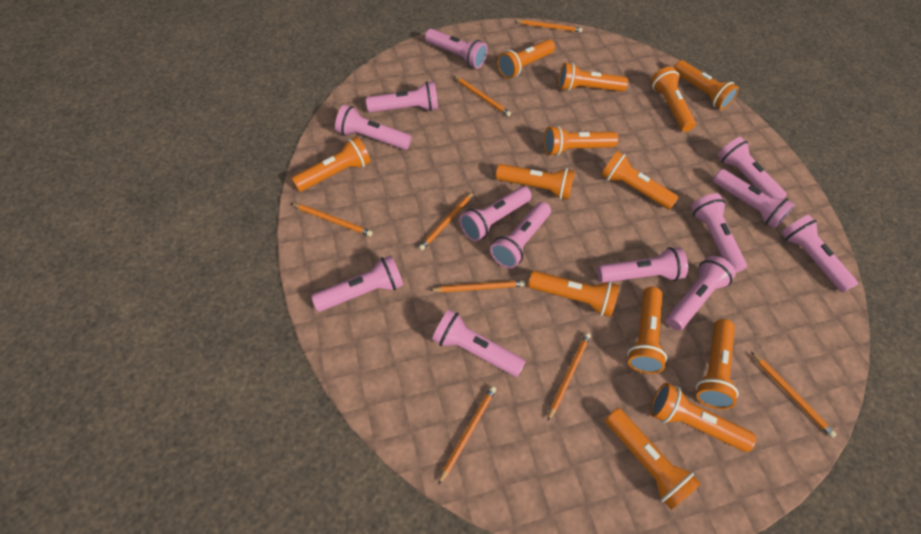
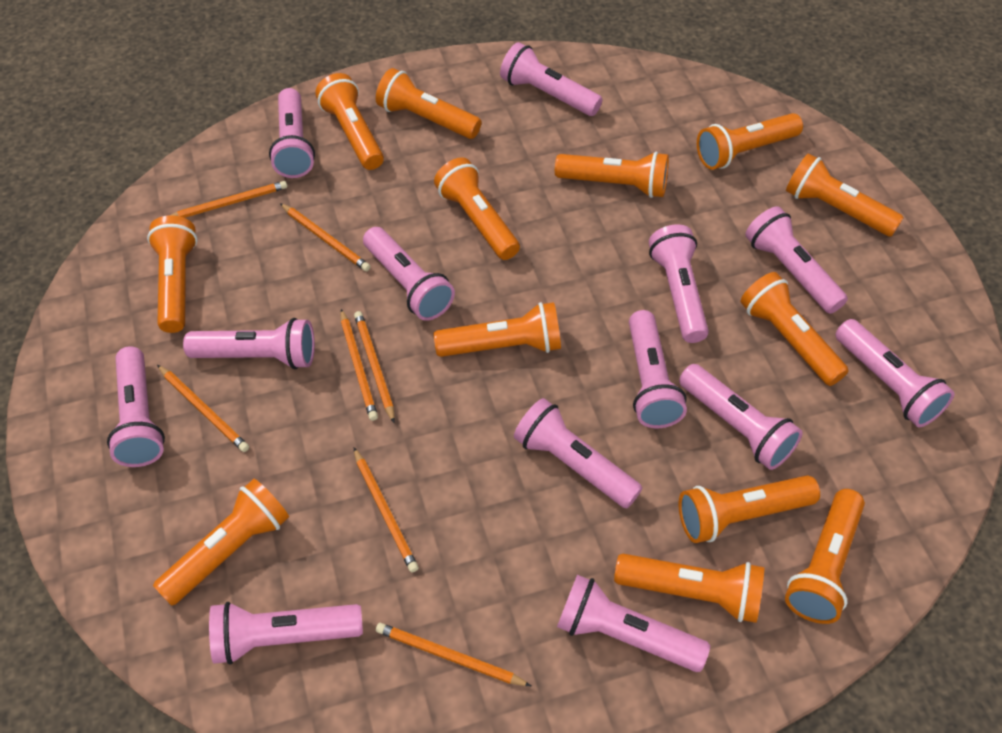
orange pencil: 8 -> 7

